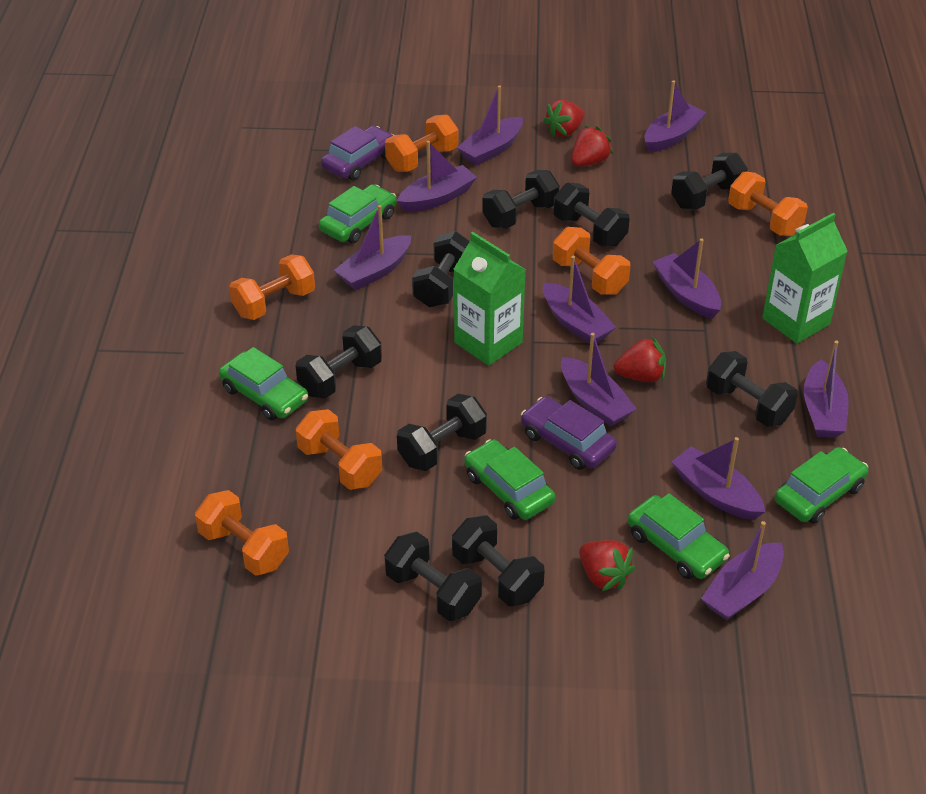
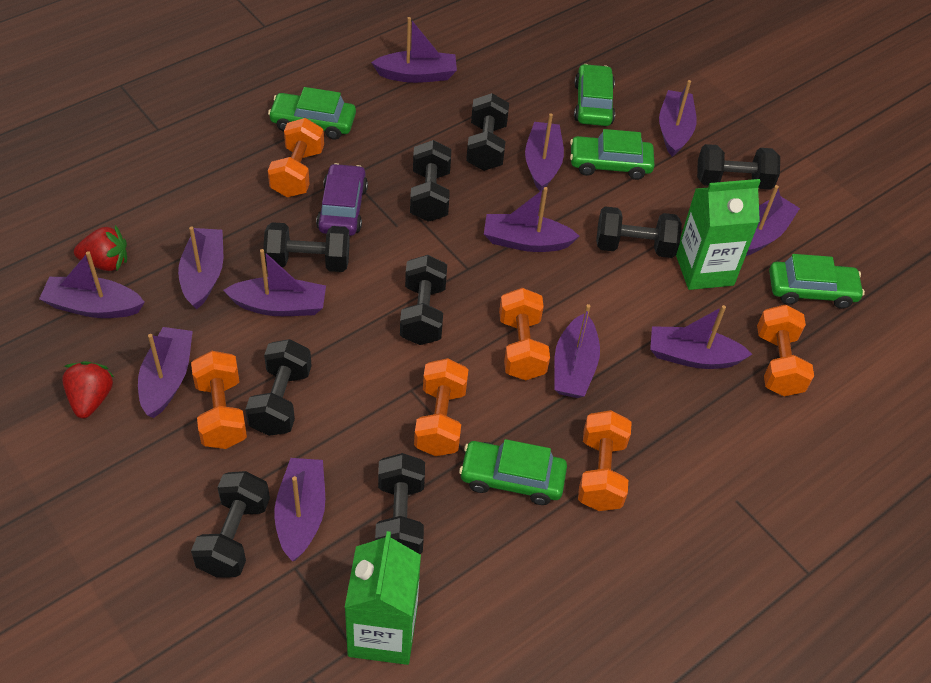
purple boat: 10 -> 12
purple car: 2 -> 1
red strawberry: 4 -> 2

